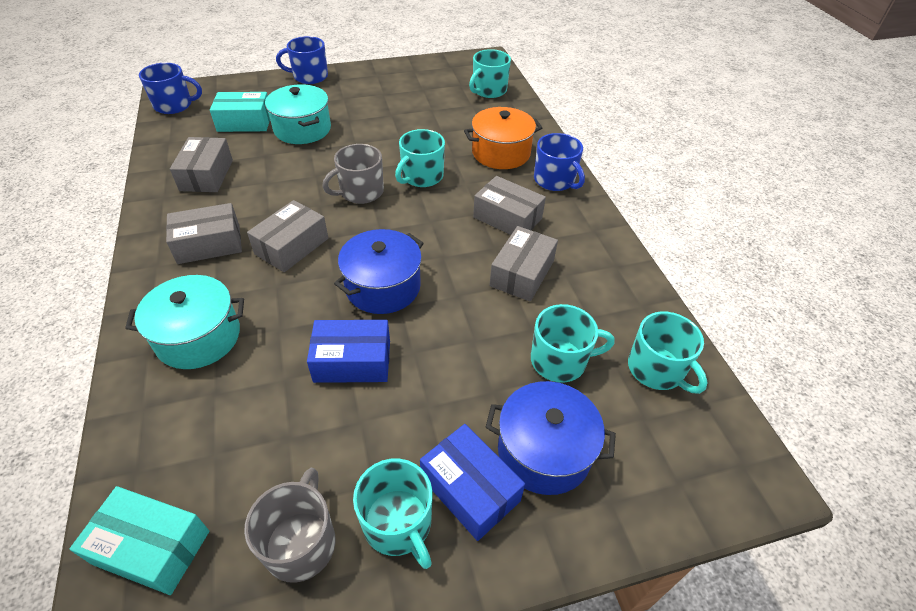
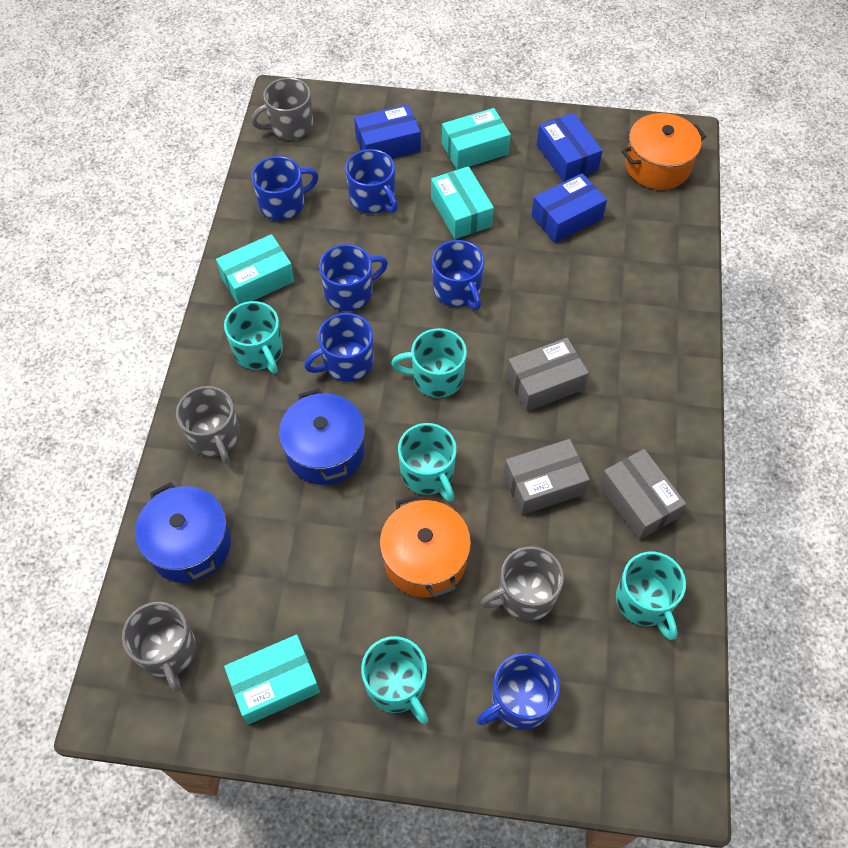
blue box: 2 -> 3
blue mug: 3 -> 6
grey box: 5 -> 3
grey mug: 2 -> 4
orange pot: 1 -> 2
turquoise box: 2 -> 4
turquoise pot: 2 -> 0

